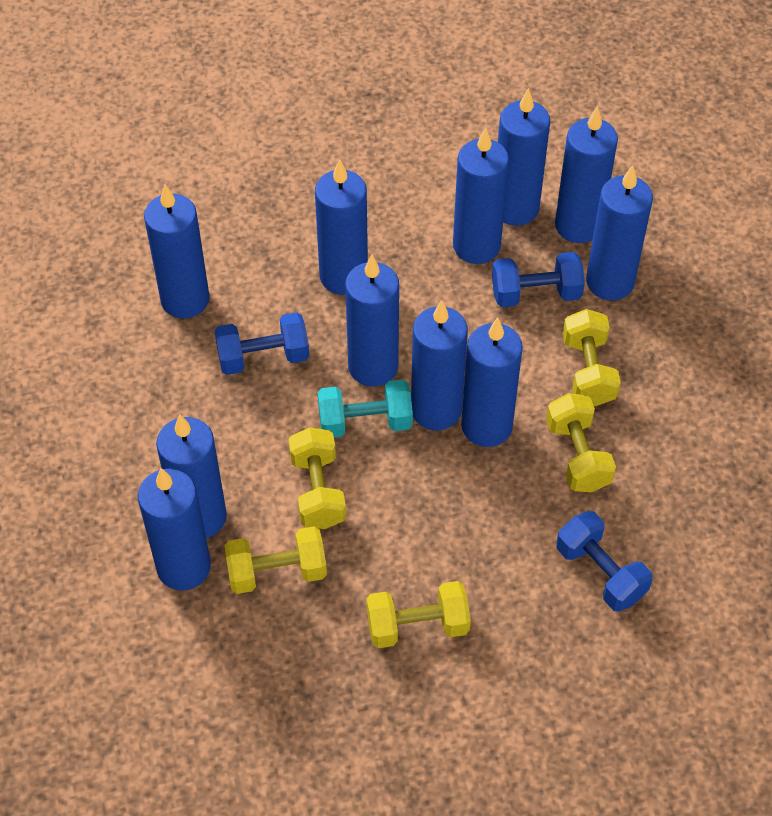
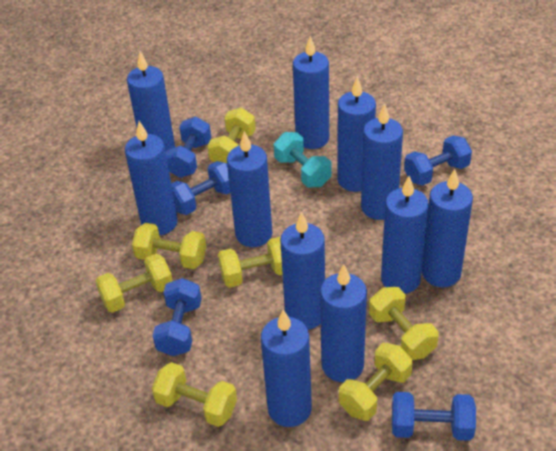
blue dumbbell: 3 -> 5
yellow dumbbell: 5 -> 7

